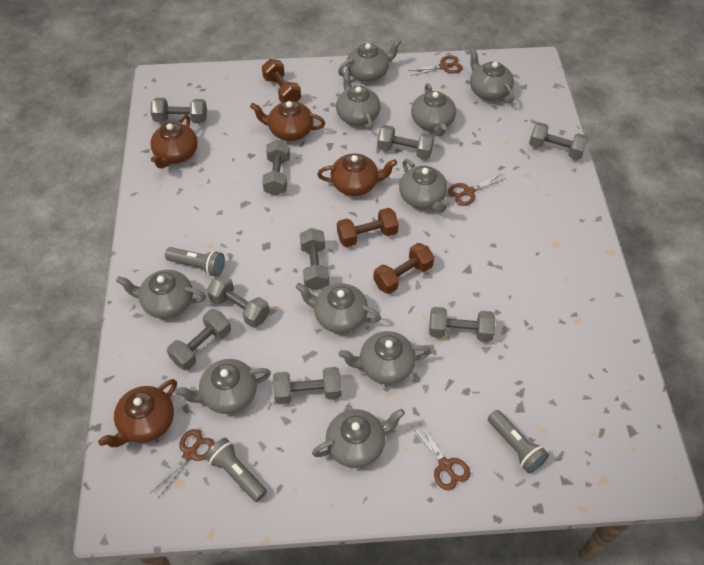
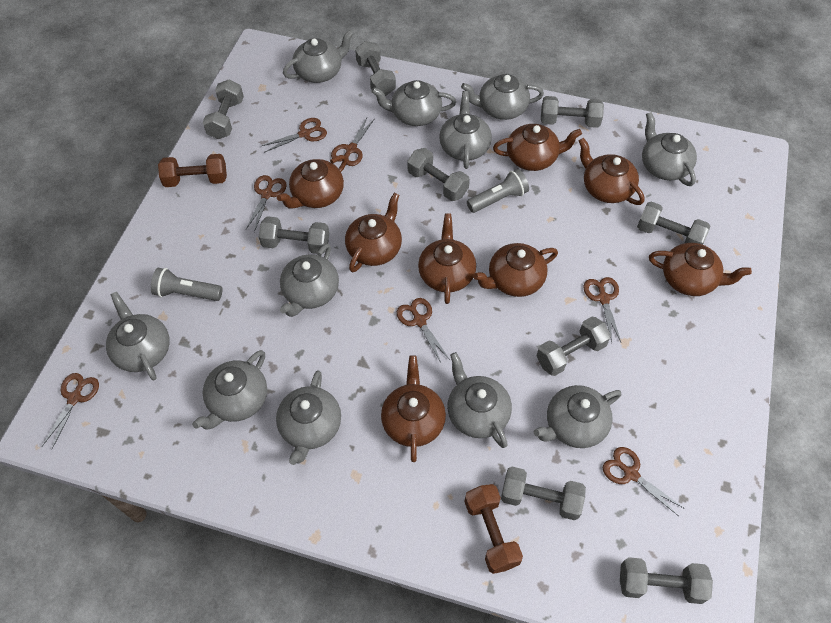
brown dumbbell: 3 -> 2
brown scissors: 4 -> 7
brown teapot: 4 -> 8
grey flashlight: 3 -> 2
grey teapot: 10 -> 11

